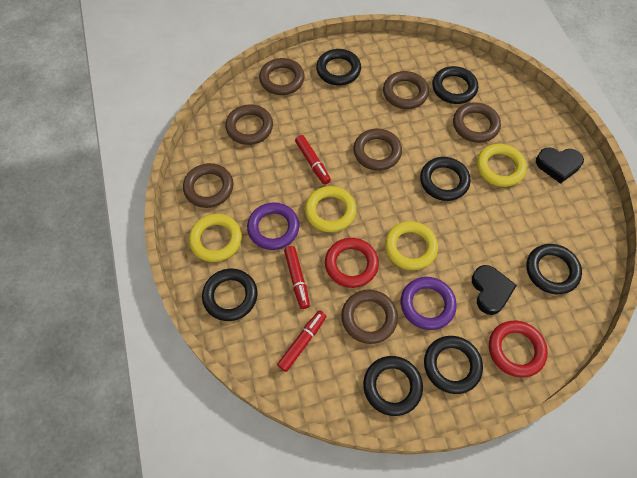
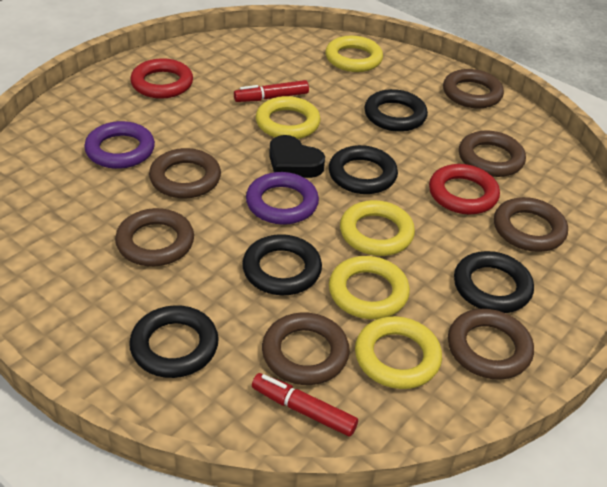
black heart: 2 -> 1
black ring: 7 -> 5
red marker: 3 -> 2
yellow ring: 4 -> 5

